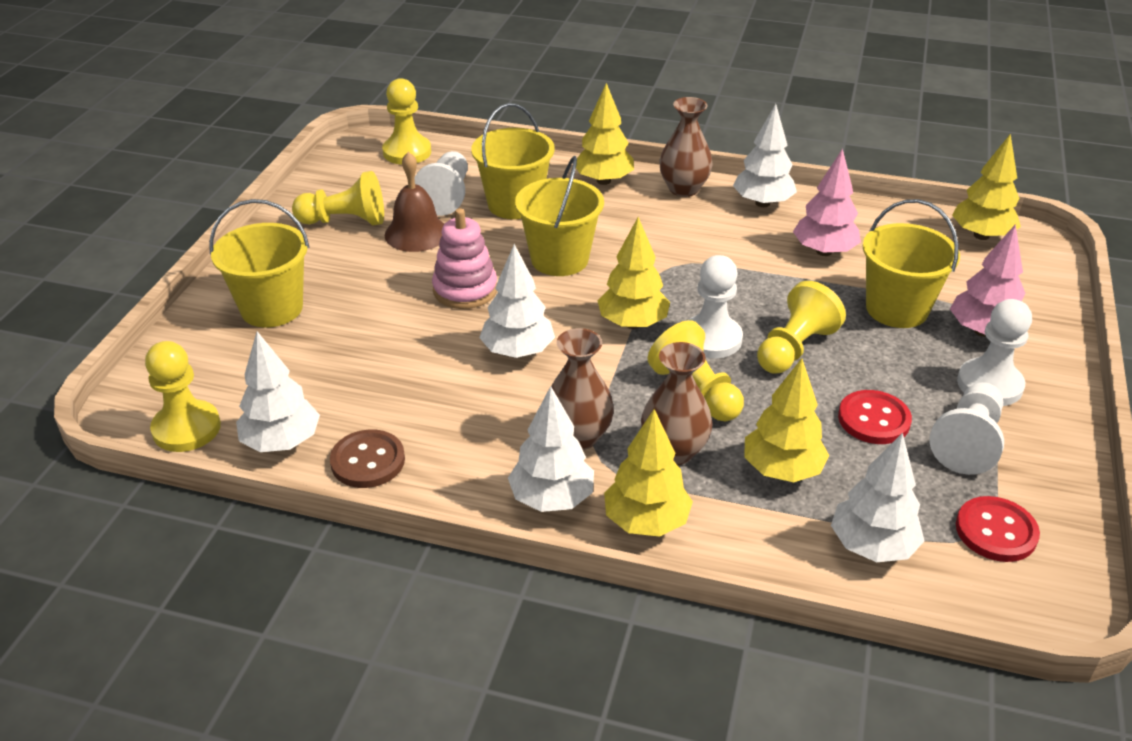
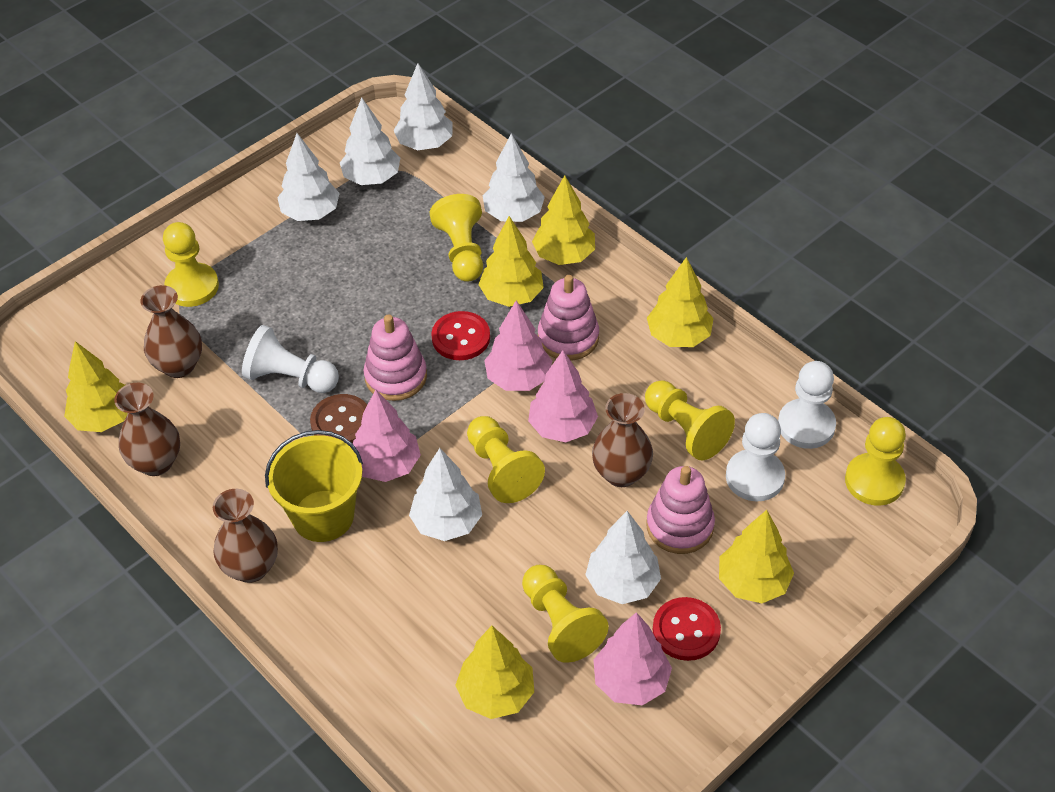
brown bell: 1 -> 0
brown vase: 3 -> 4
pink stacking toy: 1 -> 3
pink tree: 2 -> 4
white pawn: 4 -> 3
white tree: 5 -> 6
yellow bucket: 4 -> 1
yellow pawn: 5 -> 6
yellow tree: 5 -> 6

